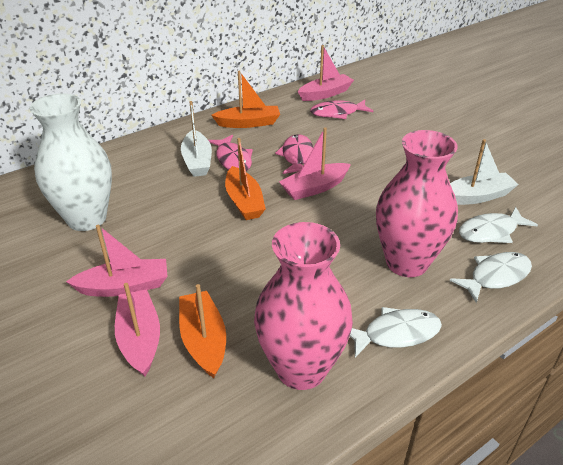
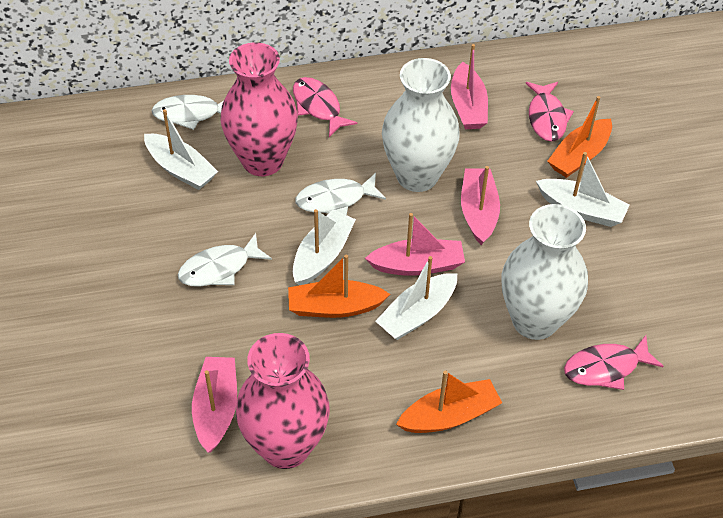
white boat: 2 -> 4
white vase: 1 -> 2

